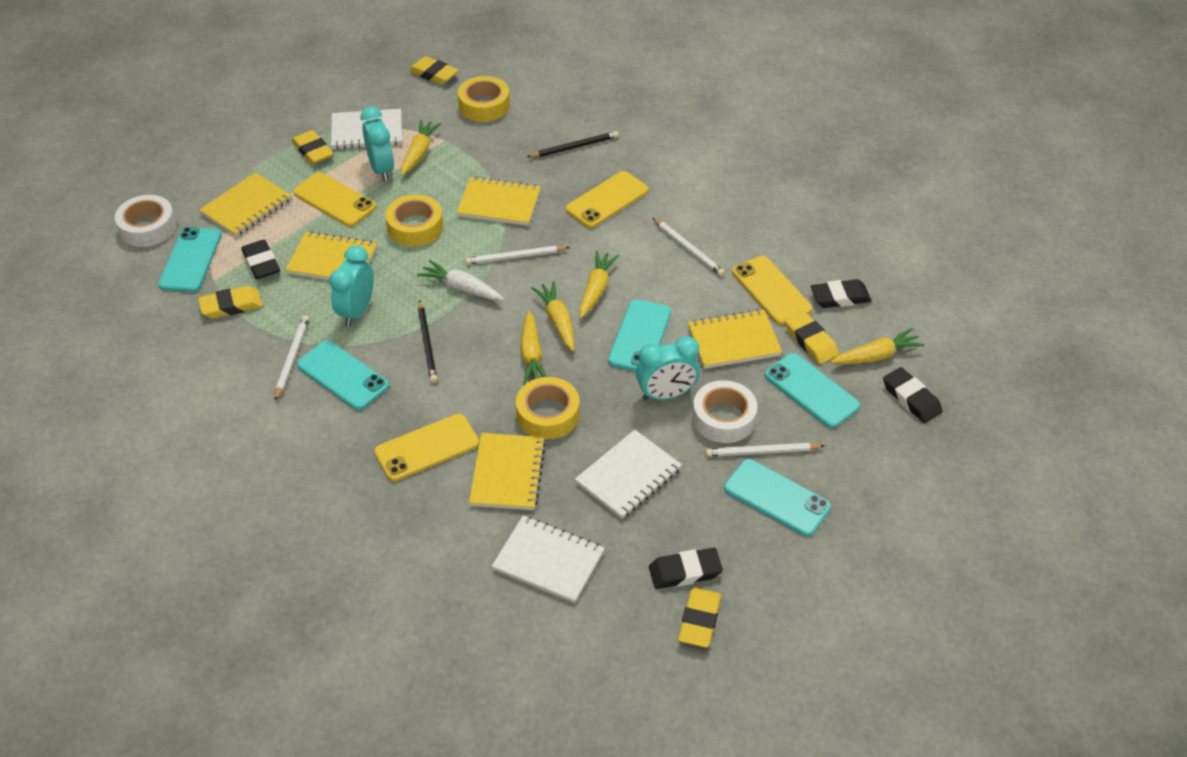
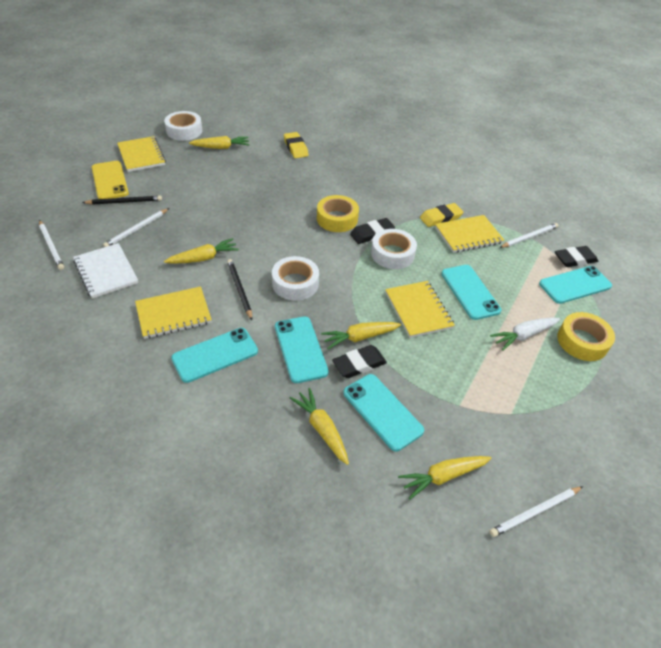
black eraser: 4 -> 3
turquoise clock: 3 -> 0
white notebook: 3 -> 1
white tape: 2 -> 3
yellow eraser: 5 -> 2
yellow notebook: 5 -> 4
yellow phone: 4 -> 1
yellow tape: 3 -> 2

